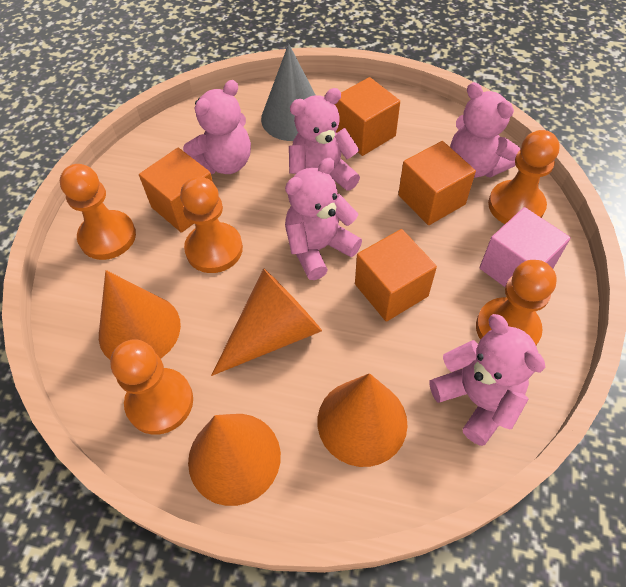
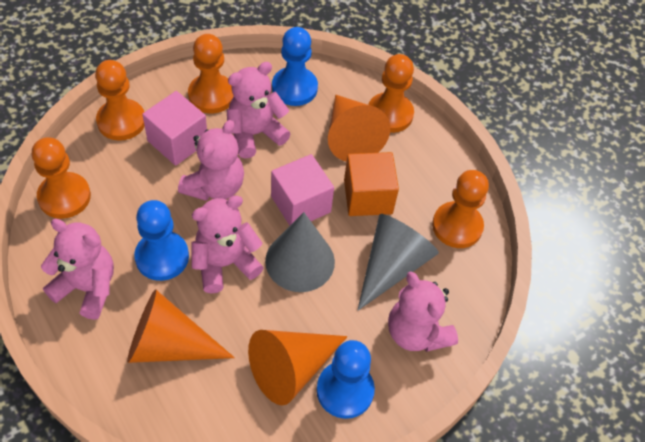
blue pawn: 0 -> 3
grey cone: 1 -> 2
orange cone: 4 -> 3
orange cube: 4 -> 1
pink cube: 1 -> 2

